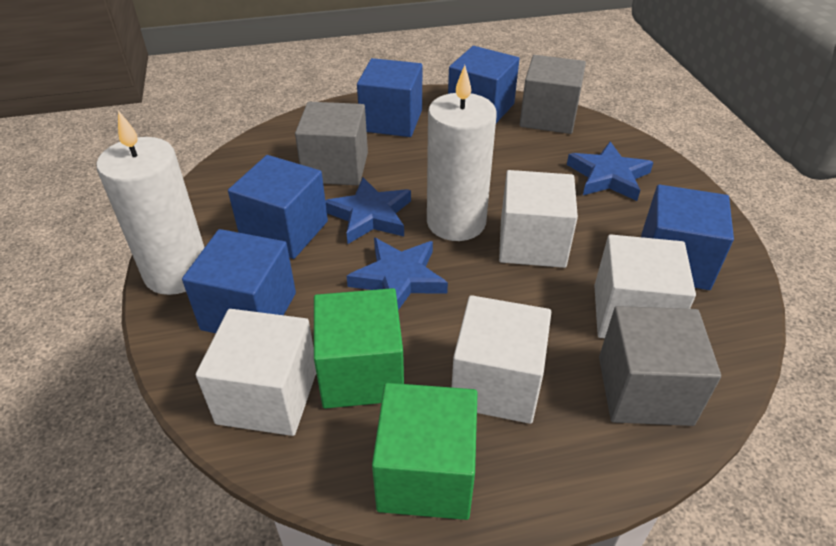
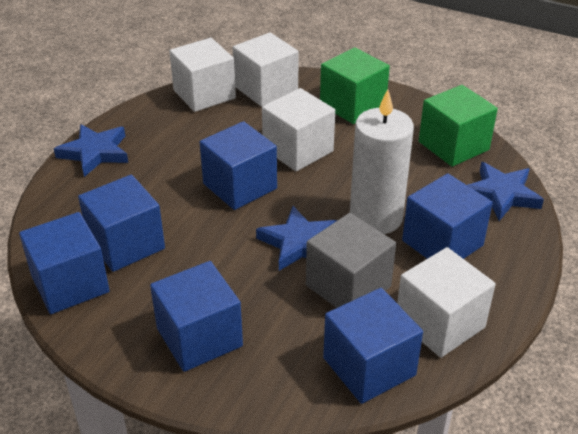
blue cube: 5 -> 6
grey cube: 3 -> 1
white candle: 2 -> 1

